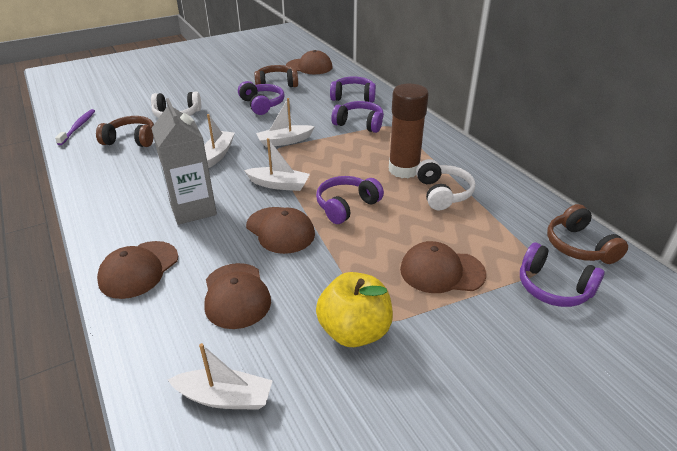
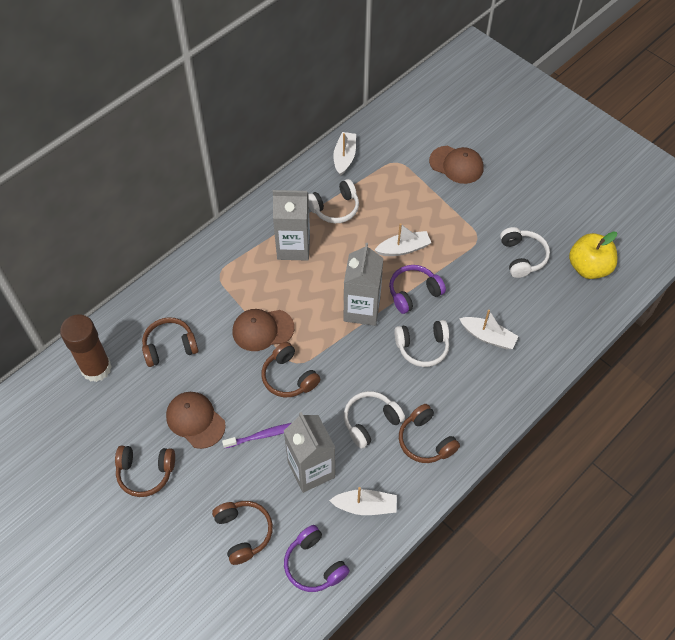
brown cap: 5 -> 3
brown headphones: 3 -> 5
grey carton: 1 -> 3
purple headphones: 5 -> 2
white headphones: 2 -> 4

